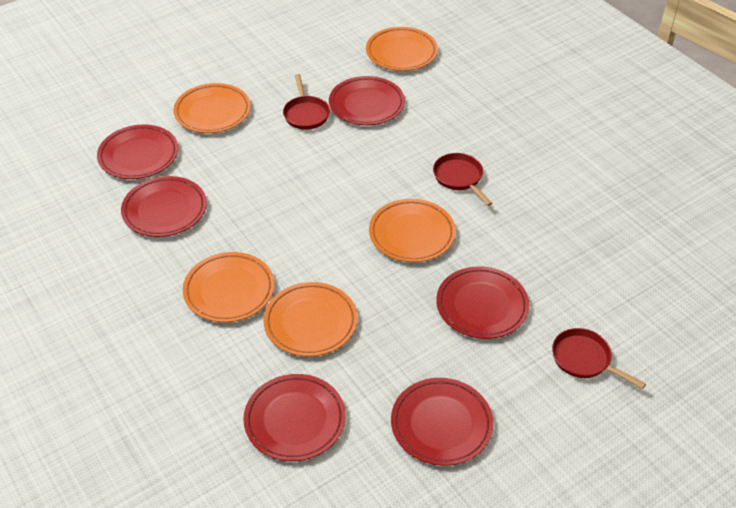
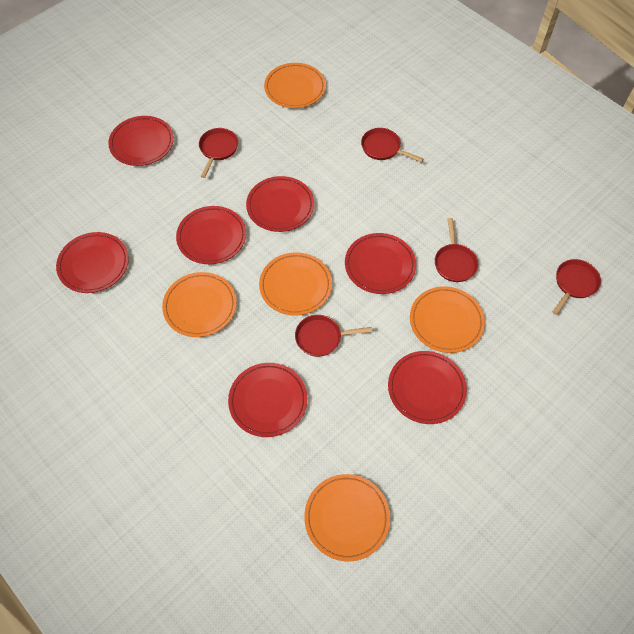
red pan: 3 -> 5
red plate: 6 -> 7

